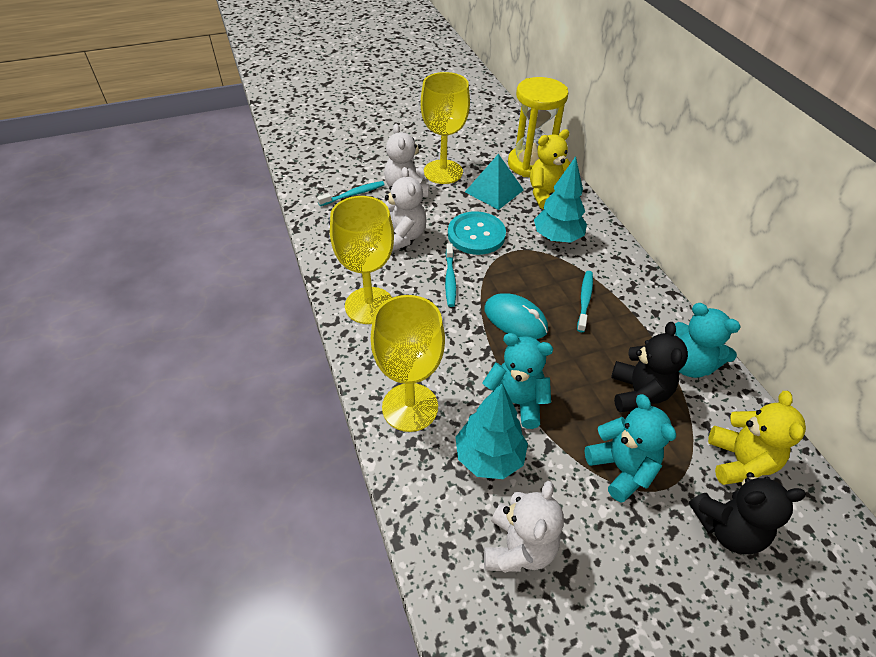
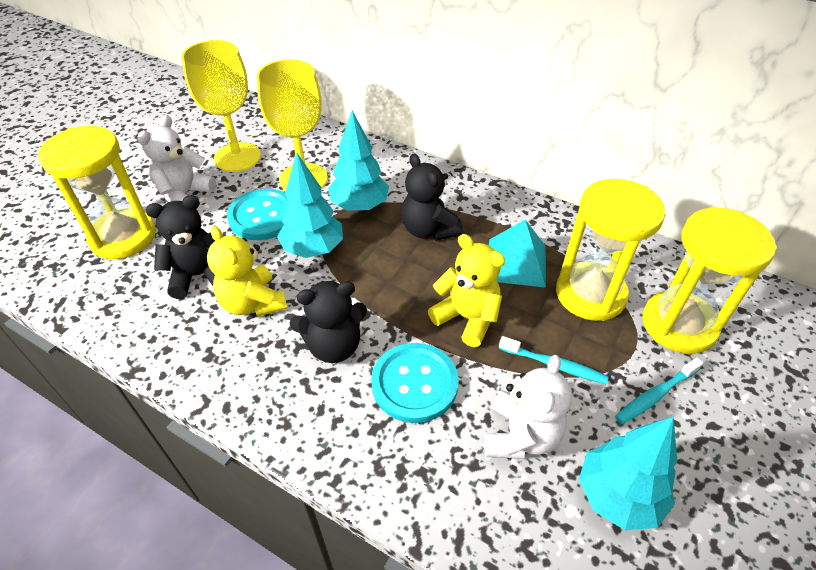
black teddy bear: 2 -> 3
turquoise button: 1 -> 2
turquoise mouse: 1 -> 0
turquoise teddy bear: 3 -> 0
turquoise toothbrush: 3 -> 2
turquoise tree: 2 -> 3
white teddy bear: 3 -> 2
yellow goblet: 3 -> 2
yellow hourglass: 1 -> 3

